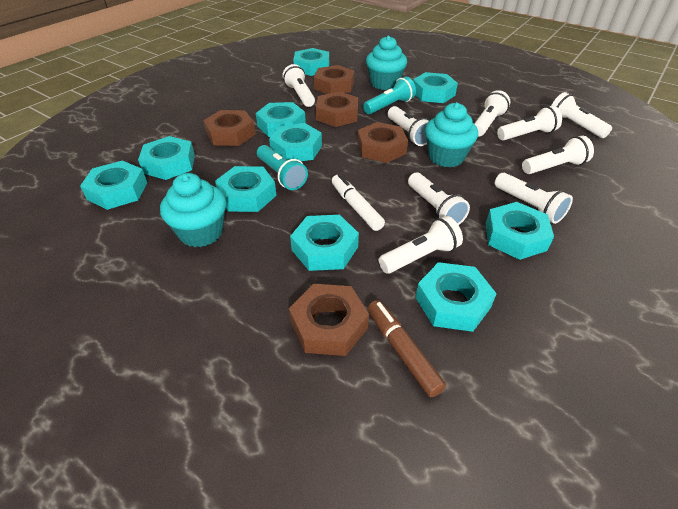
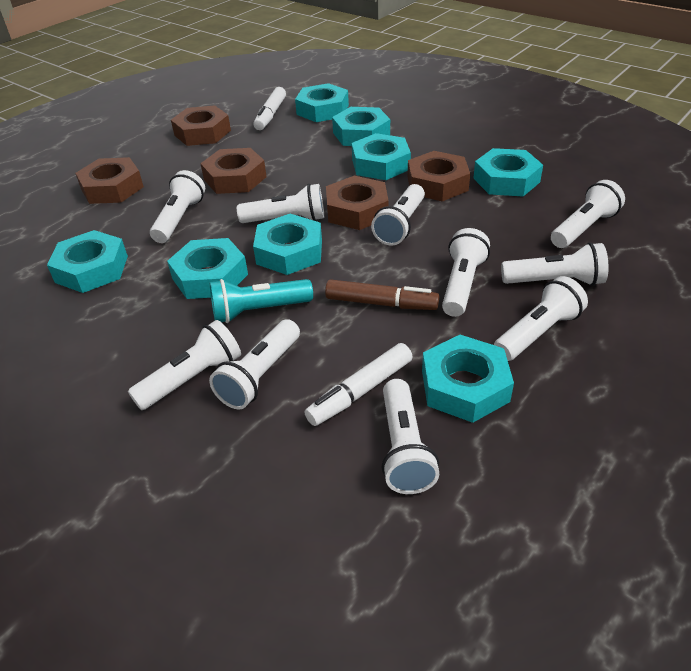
turquoise cupcake: 3 -> 0
turquoise flashlight: 2 -> 1
turquoise nut: 10 -> 8
white flashlight: 9 -> 10
white marker: 1 -> 2

